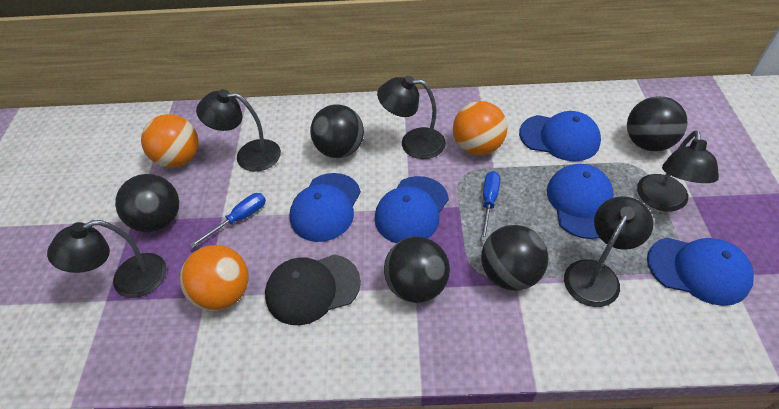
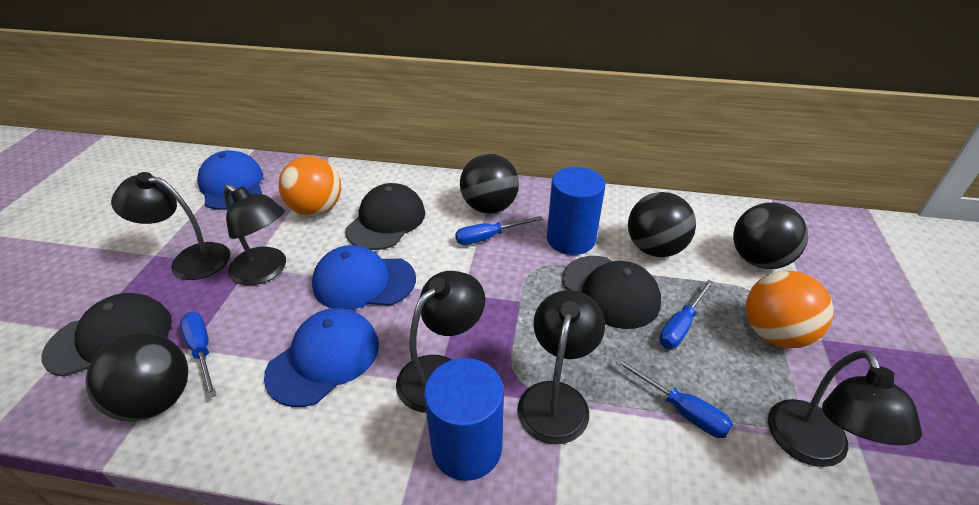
black ball: 5 -> 4
black cap: 1 -> 3
blue cap: 5 -> 3
blue cylinder: 0 -> 2
blue screwdriver: 2 -> 4
orange ball: 3 -> 2

